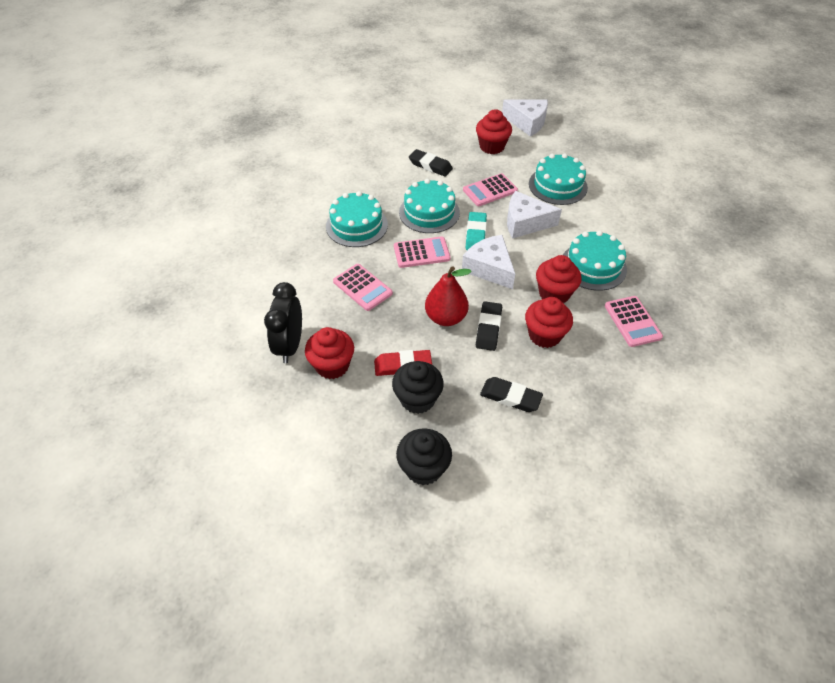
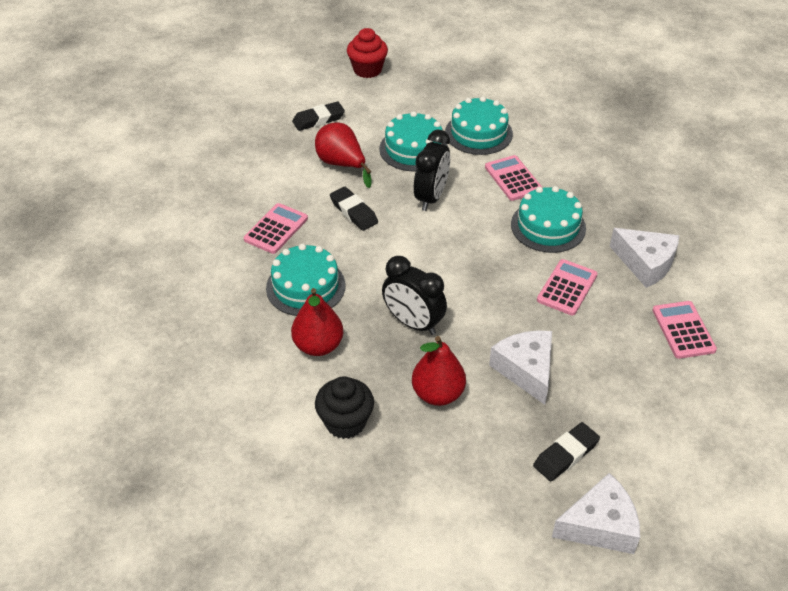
black clock: 1 -> 2
black cupcake: 2 -> 1
red cupcake: 4 -> 1
red eraser: 1 -> 0
red pear: 1 -> 3
turquoise eraser: 1 -> 0

